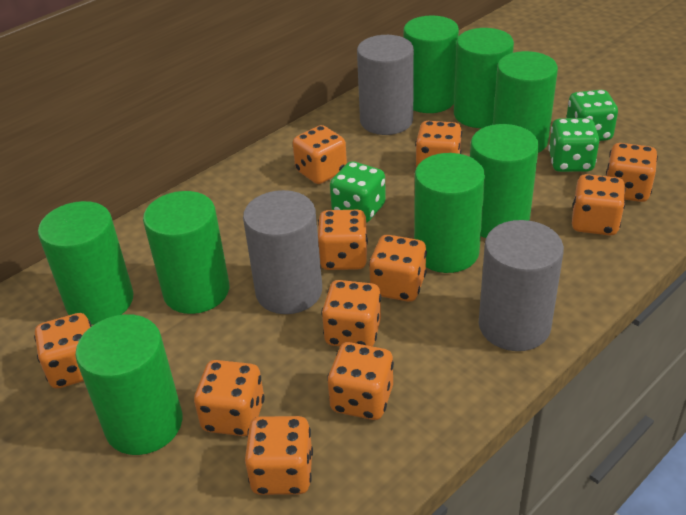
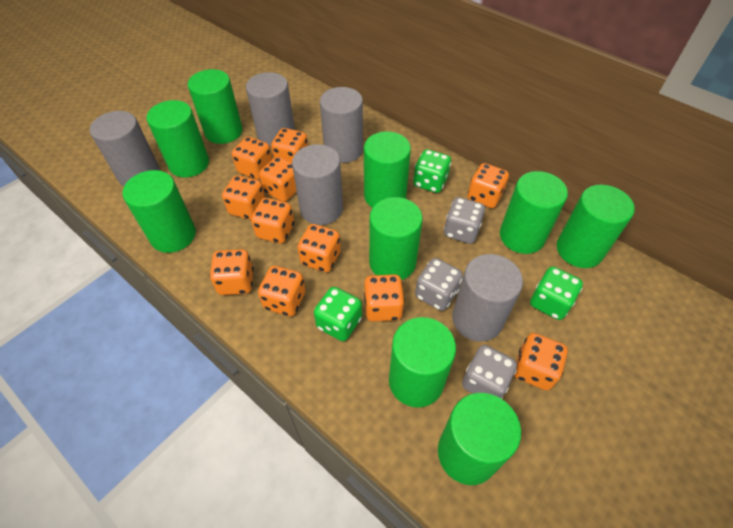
green cylinder: 8 -> 9
grey cylinder: 3 -> 5
grey dice: 0 -> 3

